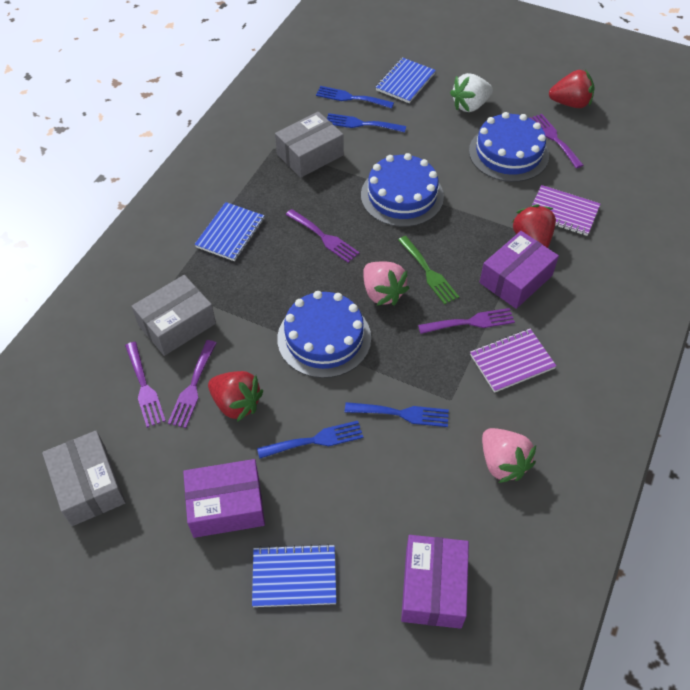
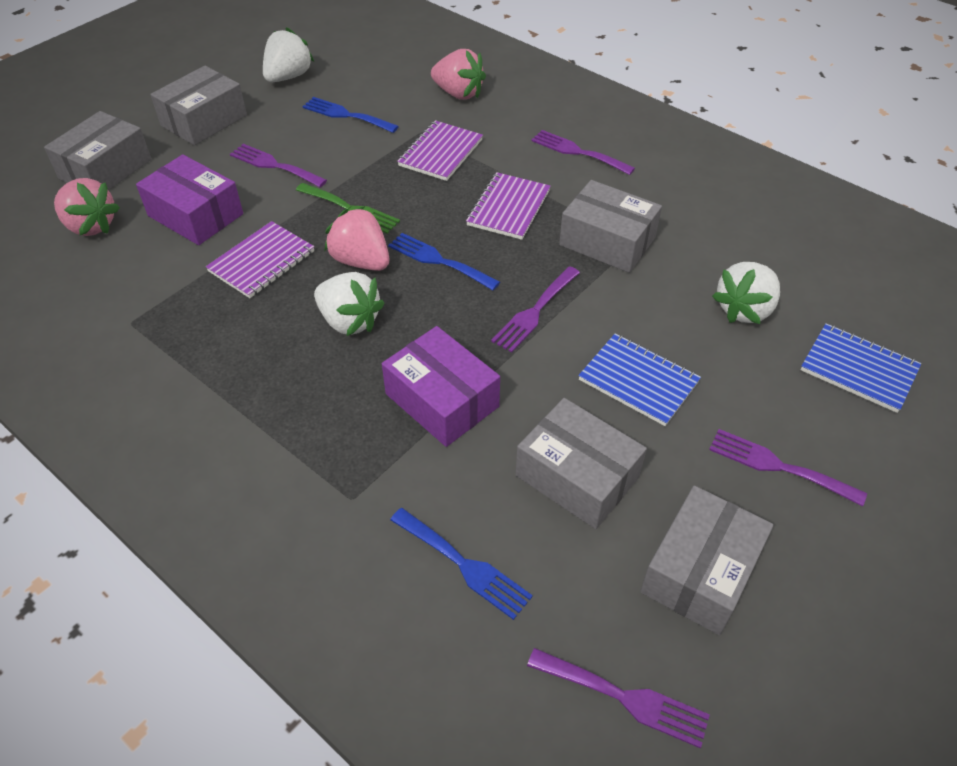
blue cake: 3 -> 0
blue fork: 4 -> 3
blue notebook: 3 -> 2
grey box: 3 -> 5
pink strawberry: 2 -> 3
purple box: 3 -> 2
purple notebook: 2 -> 3
red strawberry: 3 -> 0
white strawberry: 1 -> 3

